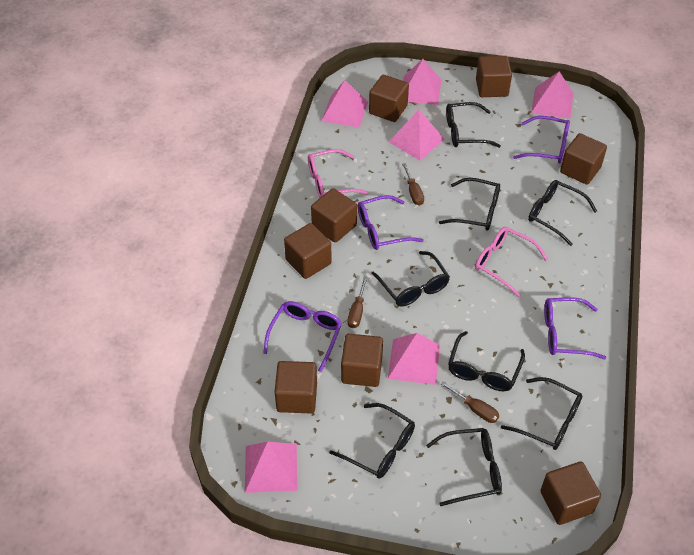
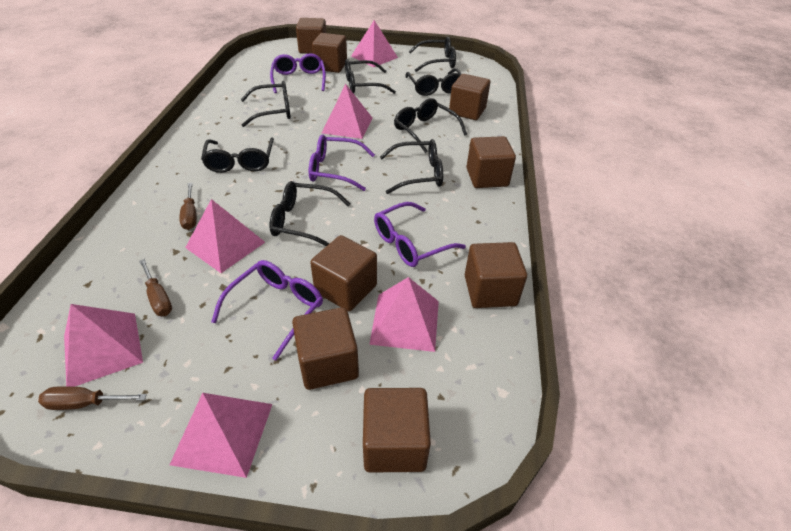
pink glasses: 2 -> 0

